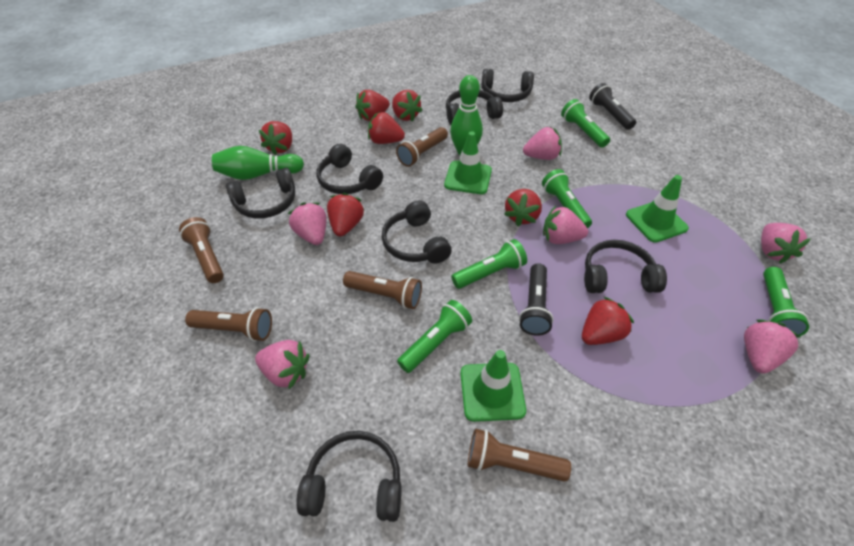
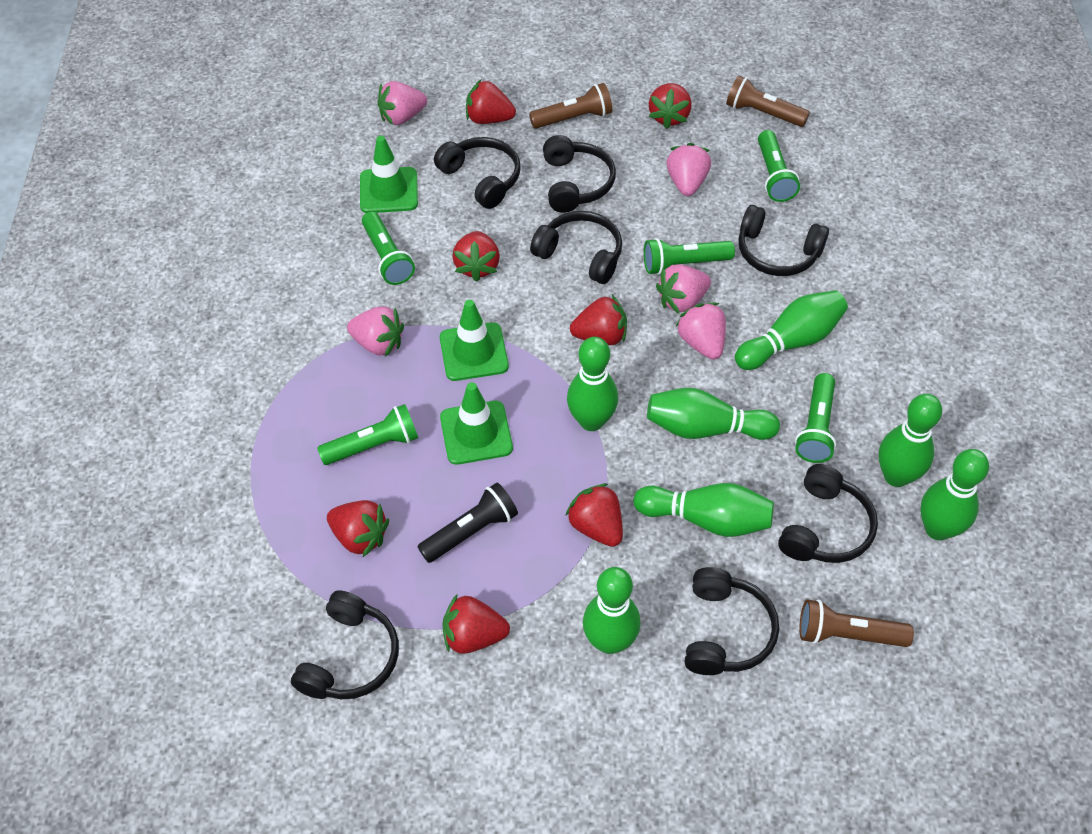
black flashlight: 2 -> 1
brown flashlight: 5 -> 3
green bowling pin: 2 -> 7
pink strawberry: 6 -> 5

